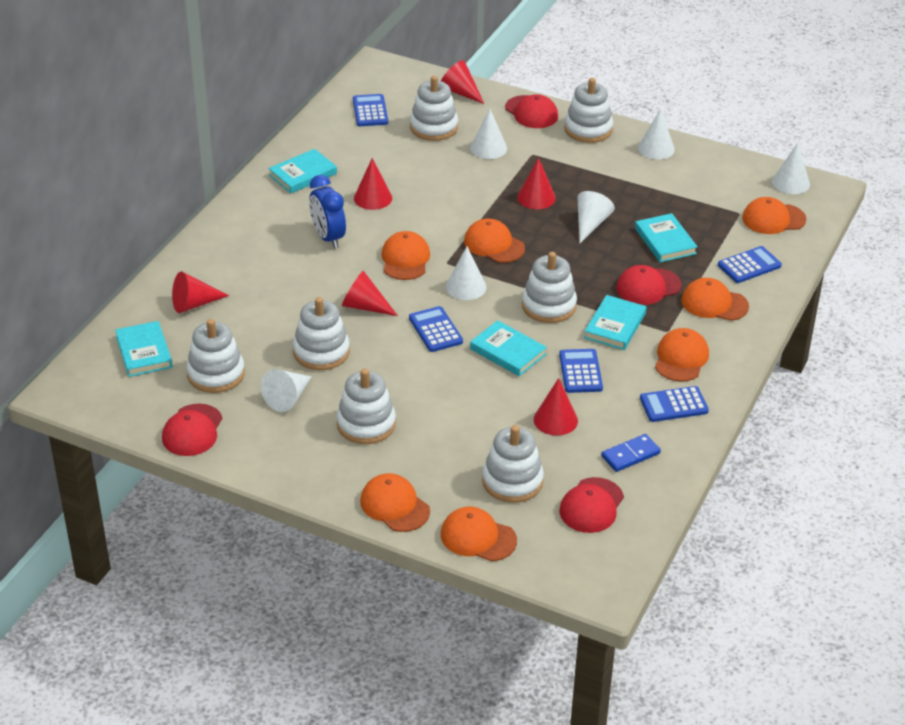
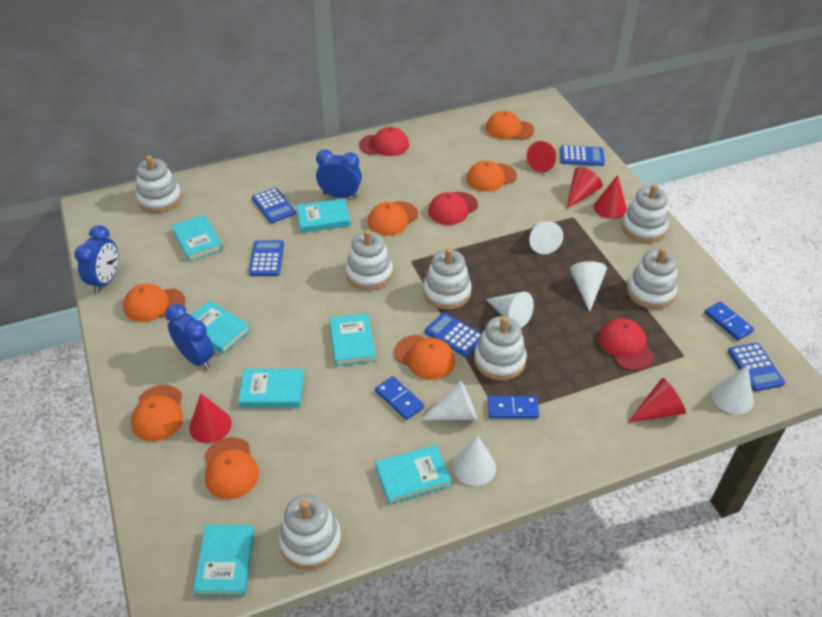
blue clock: 1 -> 3
blue domino: 1 -> 3
red cap: 4 -> 3
red cone: 6 -> 5
turquoise book: 5 -> 7

